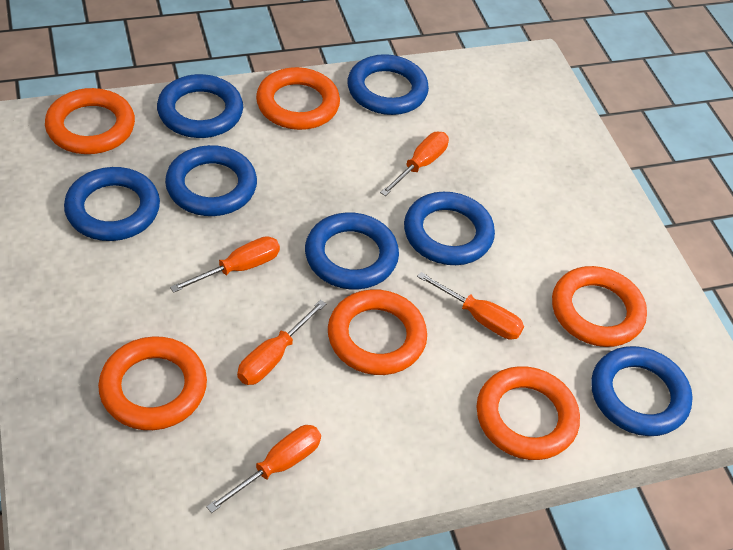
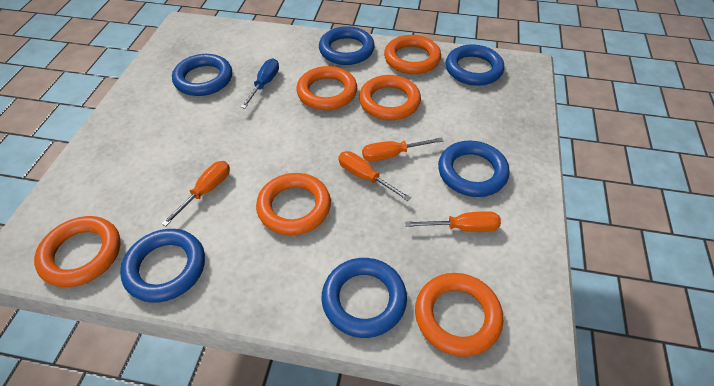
blue ring: 7 -> 6
blue screwdriver: 0 -> 1
orange screwdriver: 5 -> 4

